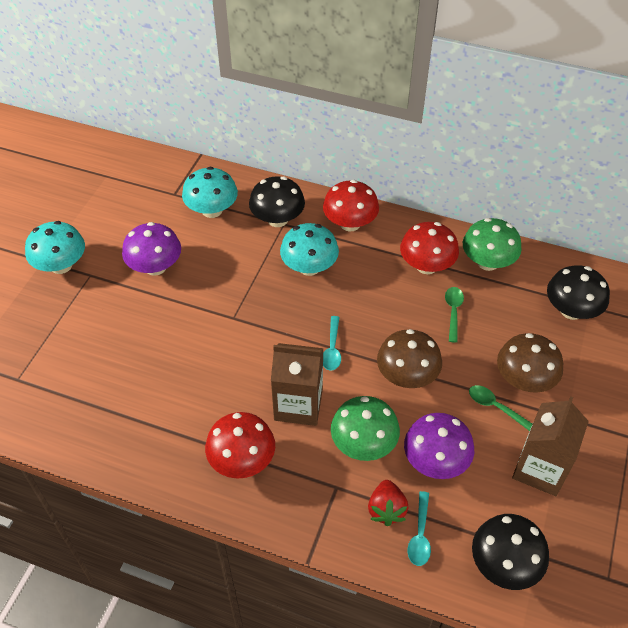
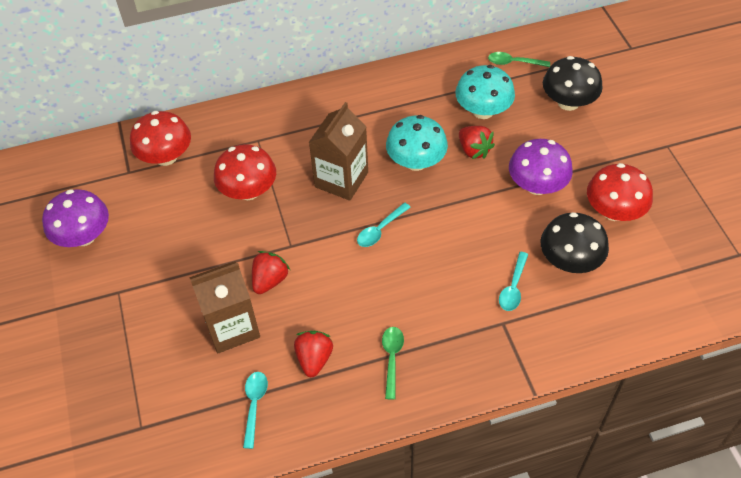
black mushroom: 3 -> 2
brown mushroom: 2 -> 0
green mushroom: 2 -> 0
red strawberry: 1 -> 3
turquoise mushroom: 3 -> 2
turquoise spoon: 2 -> 3

